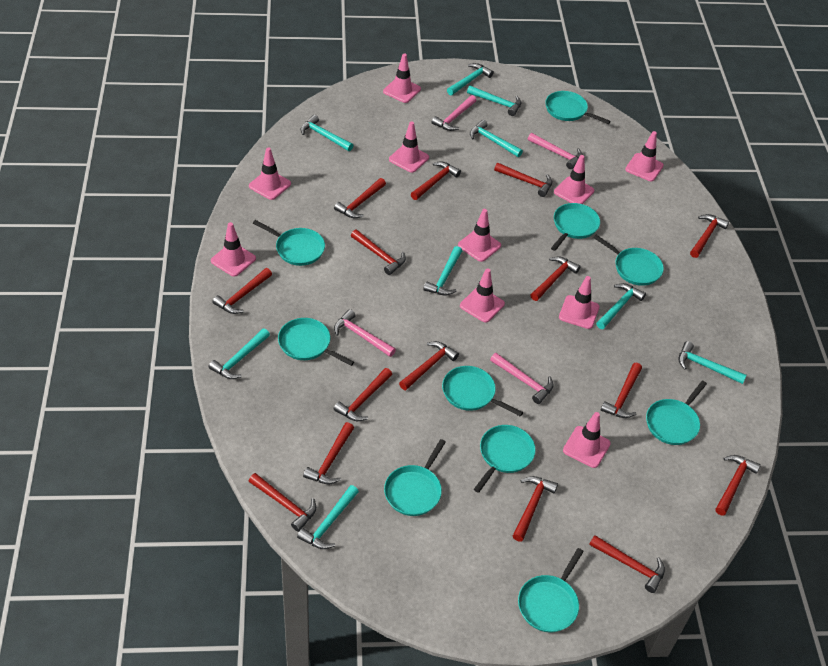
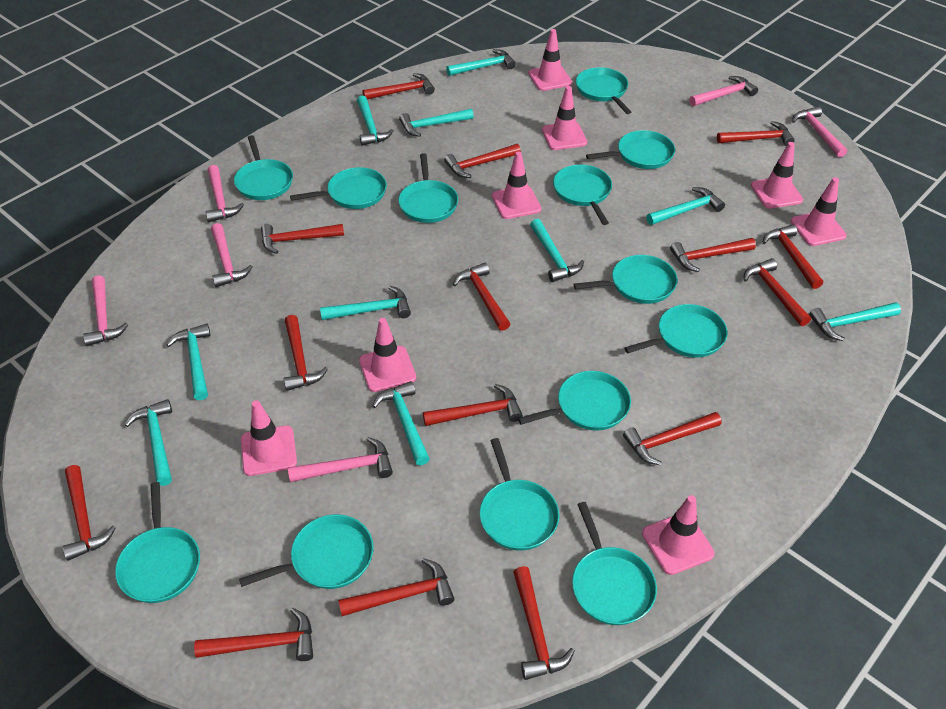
pink hammer: 4 -> 6
pink traffic cone: 10 -> 8
turquoise hammer: 9 -> 10
turquoise pan: 10 -> 13

